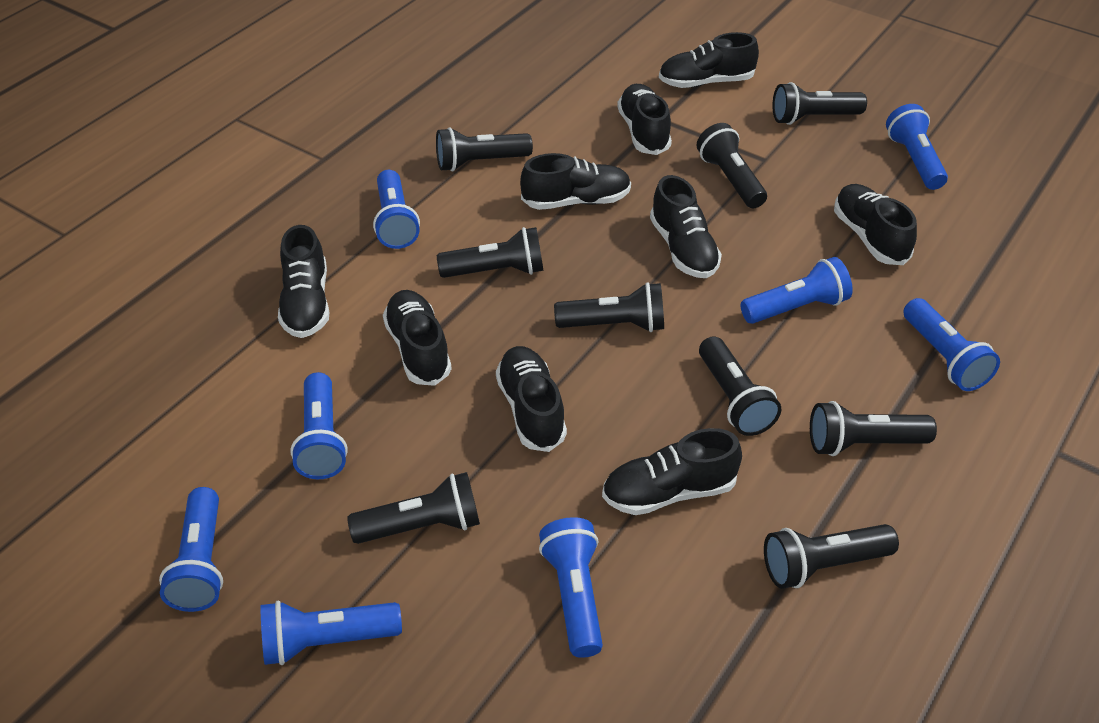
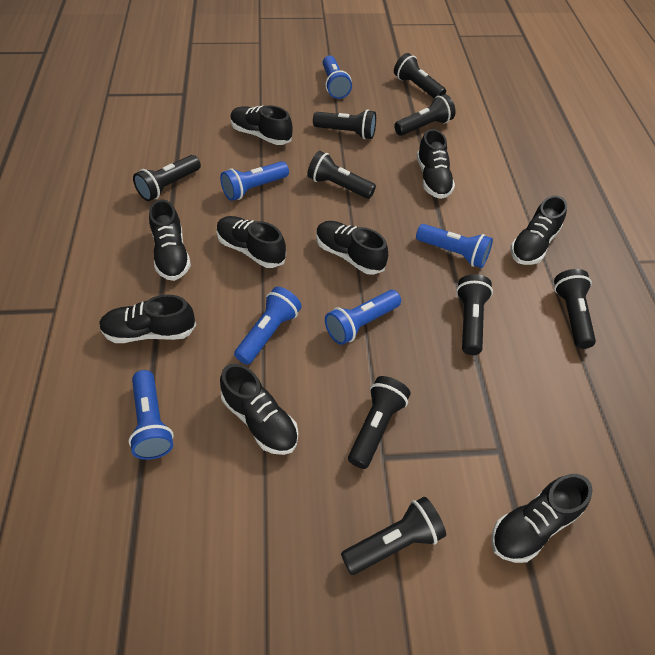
blue flashlight: 8 -> 6

